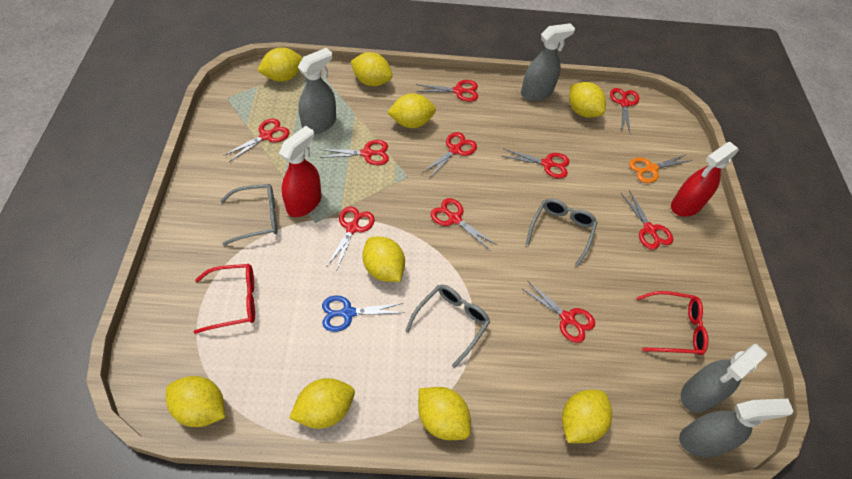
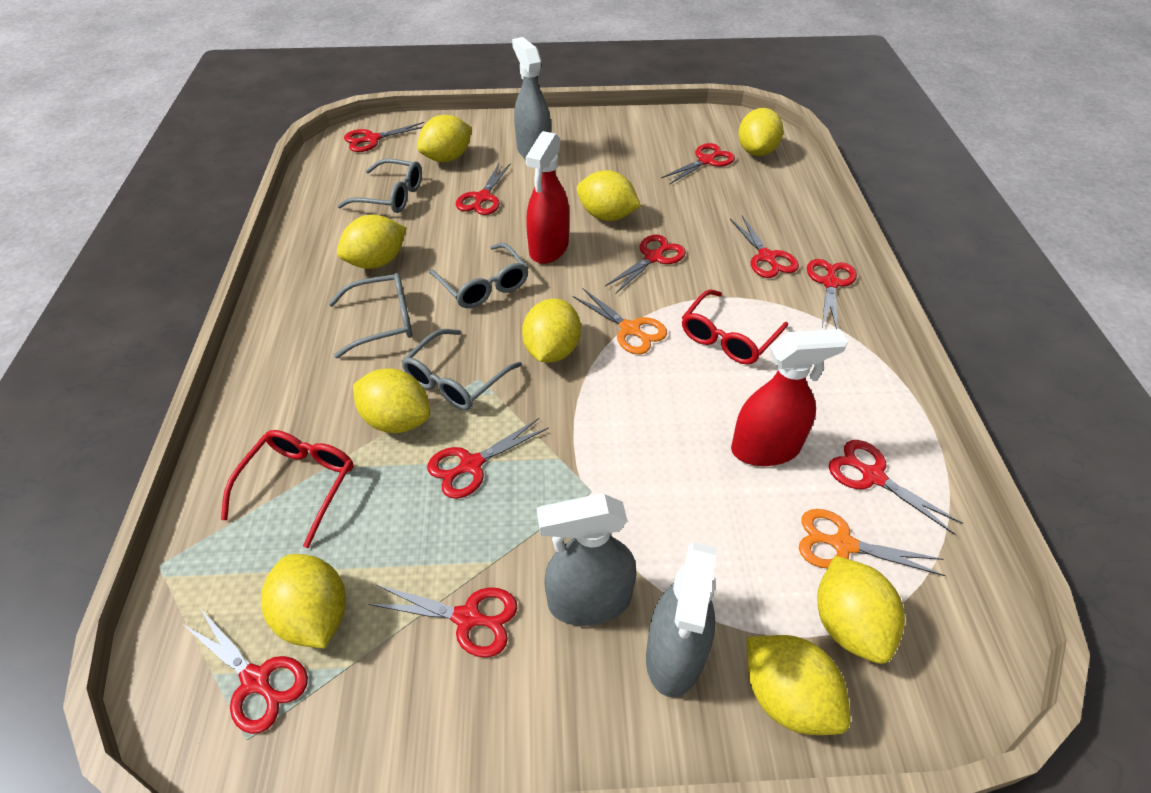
blue scissors: 1 -> 0
grey glasses: 3 -> 4
grey spray bottle: 4 -> 3
orange scissors: 1 -> 2

